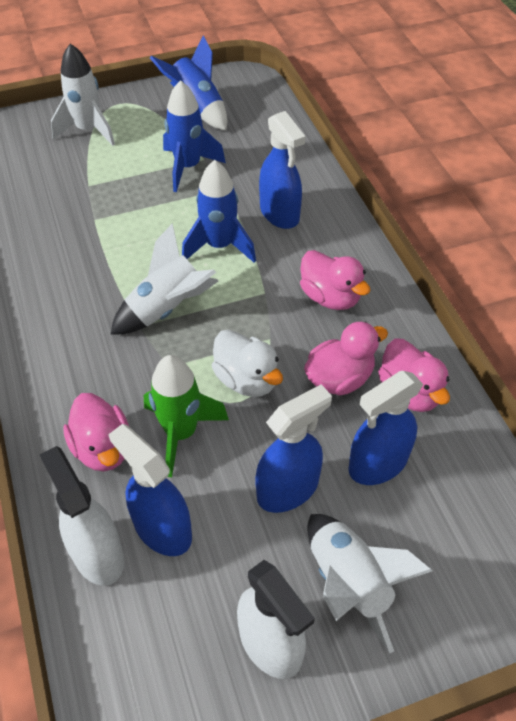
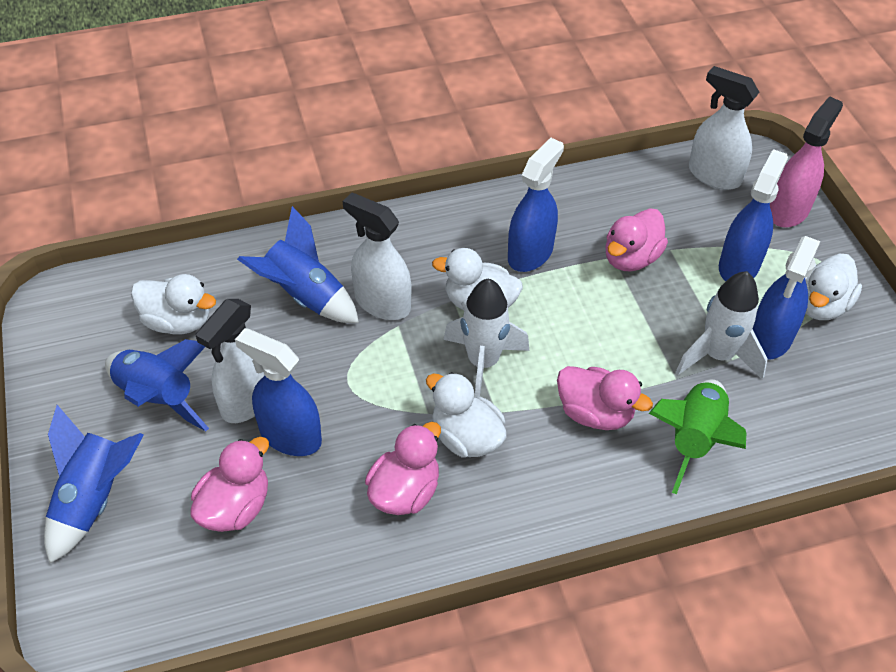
pink spray bottle: 0 -> 1
white duck: 1 -> 4
white rocket: 3 -> 2
white spray bottle: 2 -> 3

